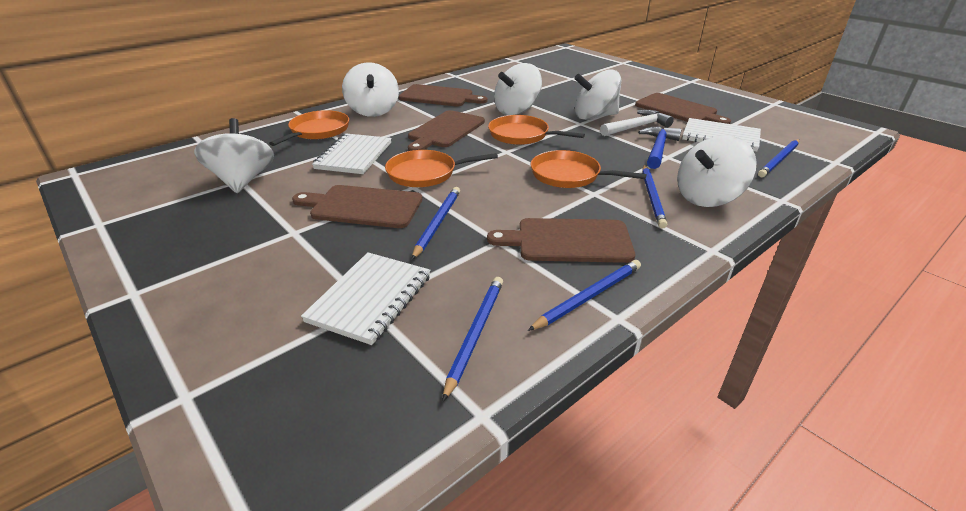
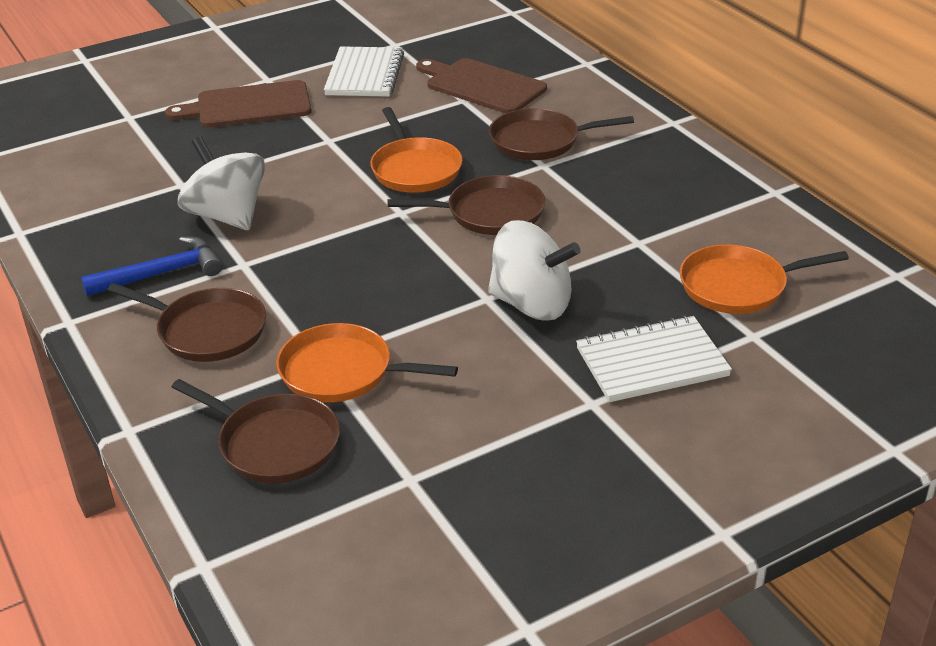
blue pencil: 5 -> 0
brown cutting board: 5 -> 2
brown pan: 0 -> 4
orange pan: 4 -> 3
white hammer: 1 -> 0
white notebook: 3 -> 2
white spinning top: 5 -> 2

